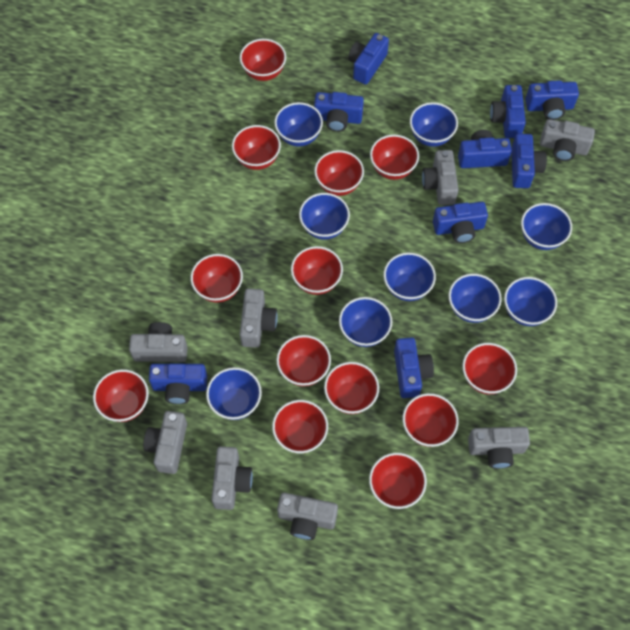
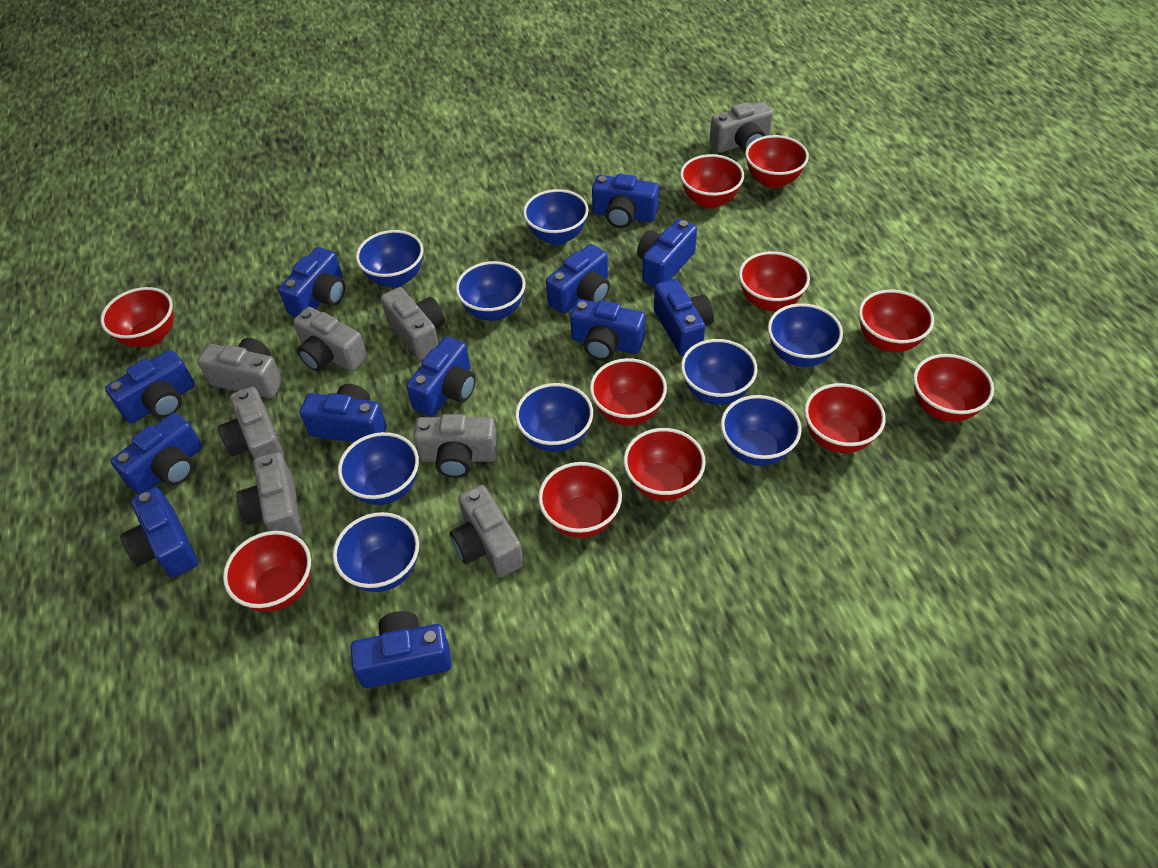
blue camera: 9 -> 12
red bowl: 13 -> 11

